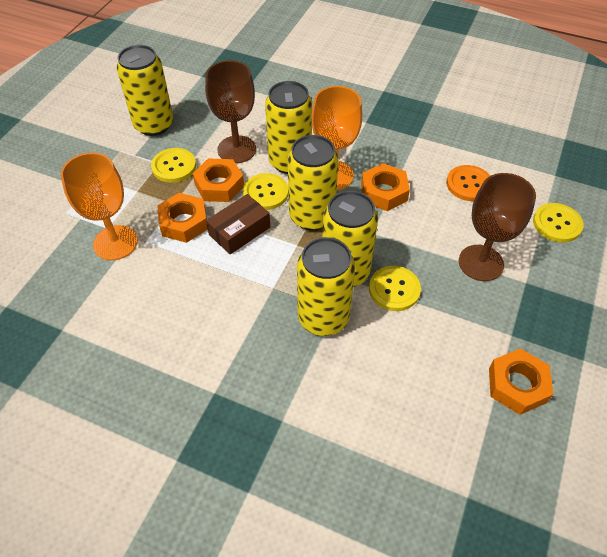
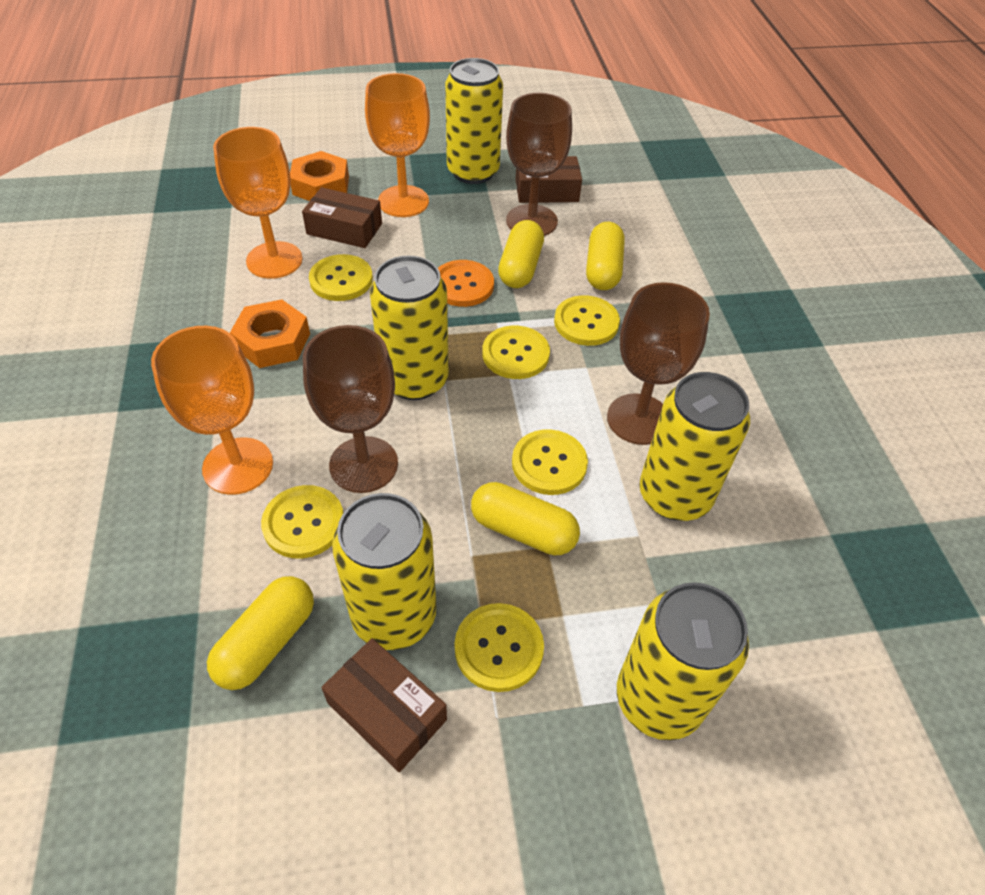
brown box: 1 -> 3
brown goblet: 2 -> 3
orange goblet: 2 -> 3
orange nut: 4 -> 2
yellow button: 4 -> 6
yellow capsule: 0 -> 4

